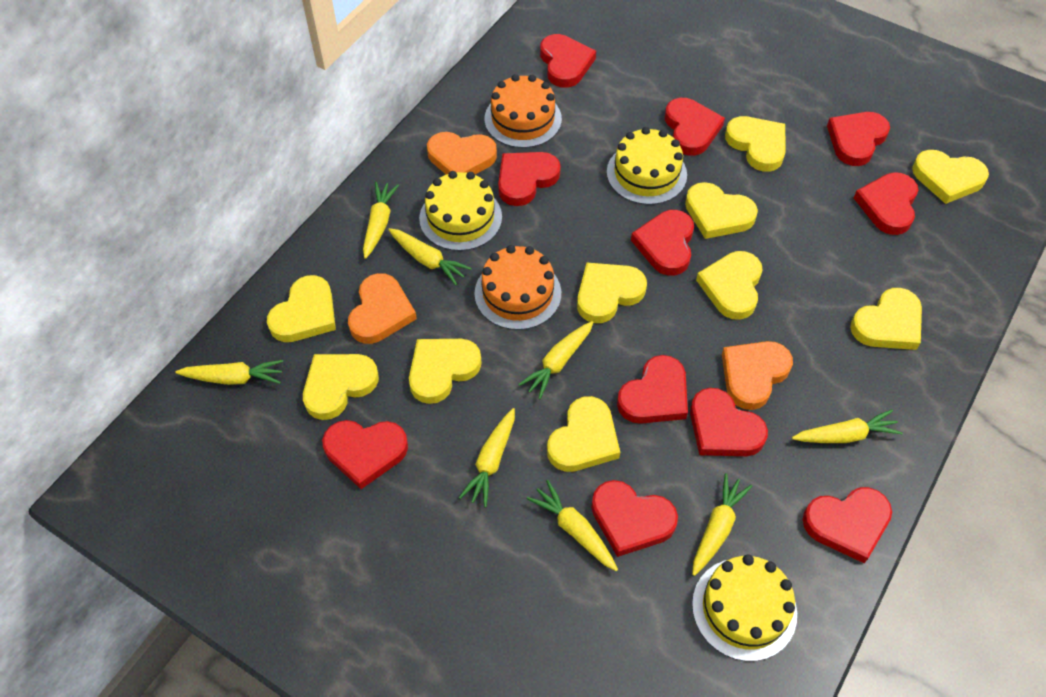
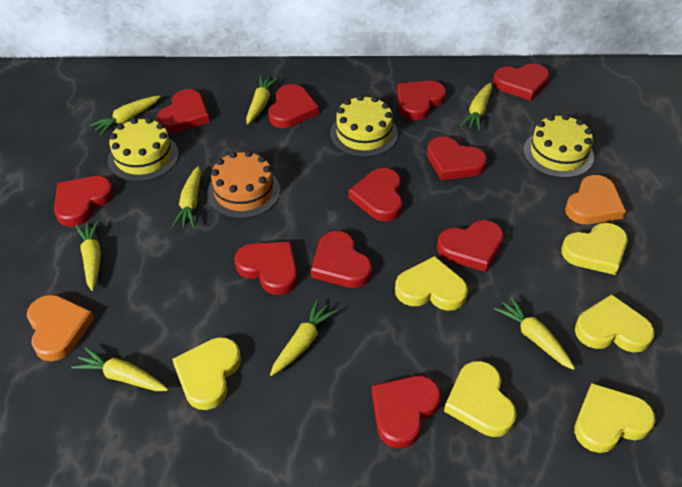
orange cake: 2 -> 1
orange heart: 3 -> 2
yellow heart: 10 -> 6

